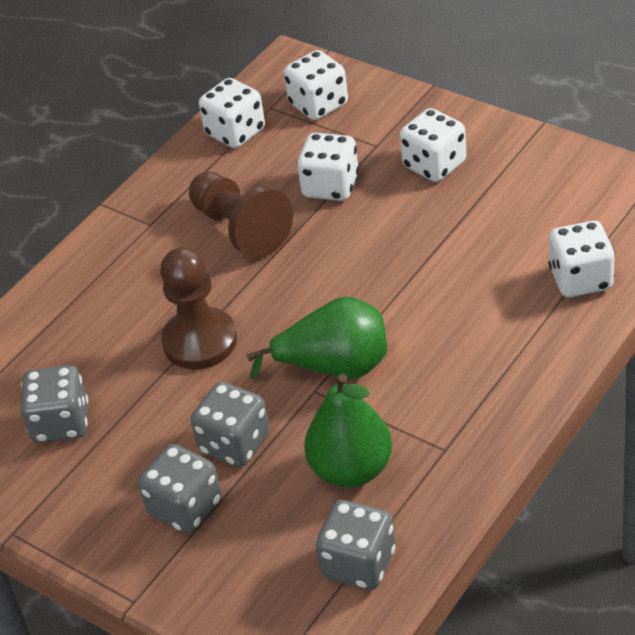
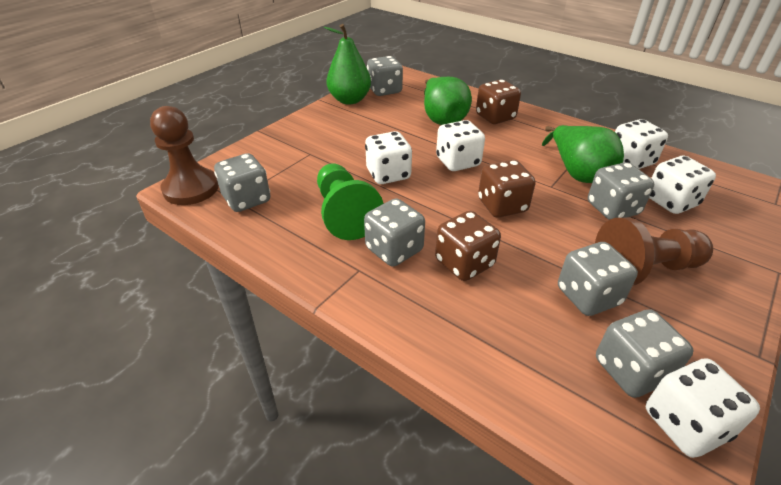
brown dice: 0 -> 3
green pawn: 0 -> 1
green pear: 2 -> 3
grey dice: 4 -> 6

